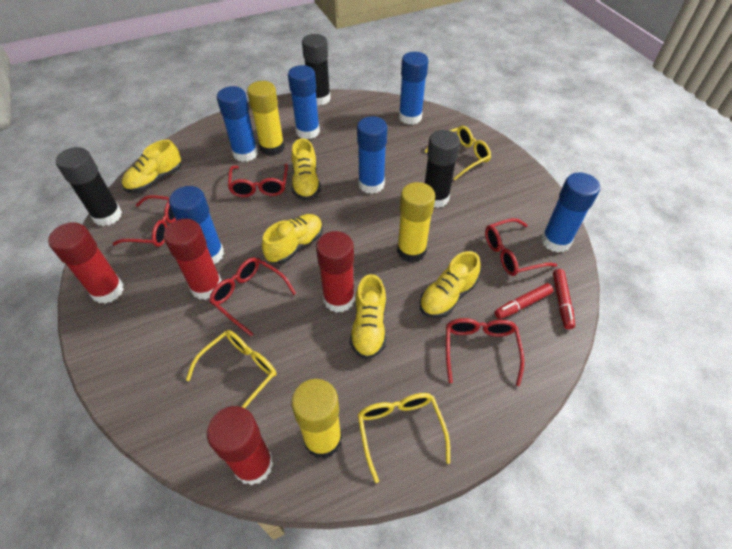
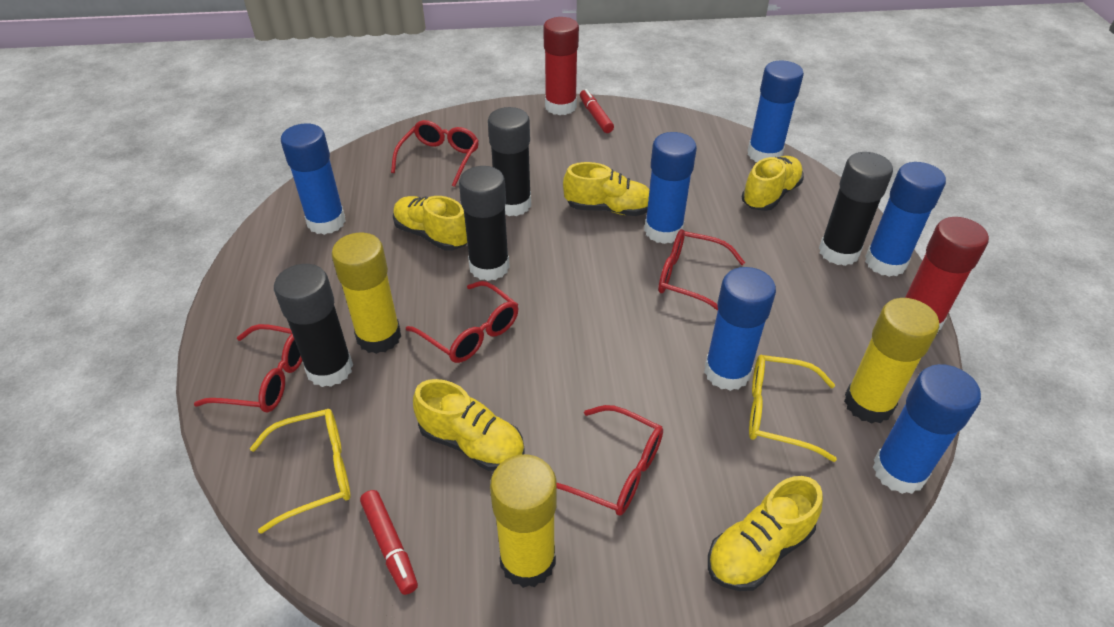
black glue stick: 3 -> 4
red glue stick: 4 -> 2
yellow glasses: 3 -> 2

